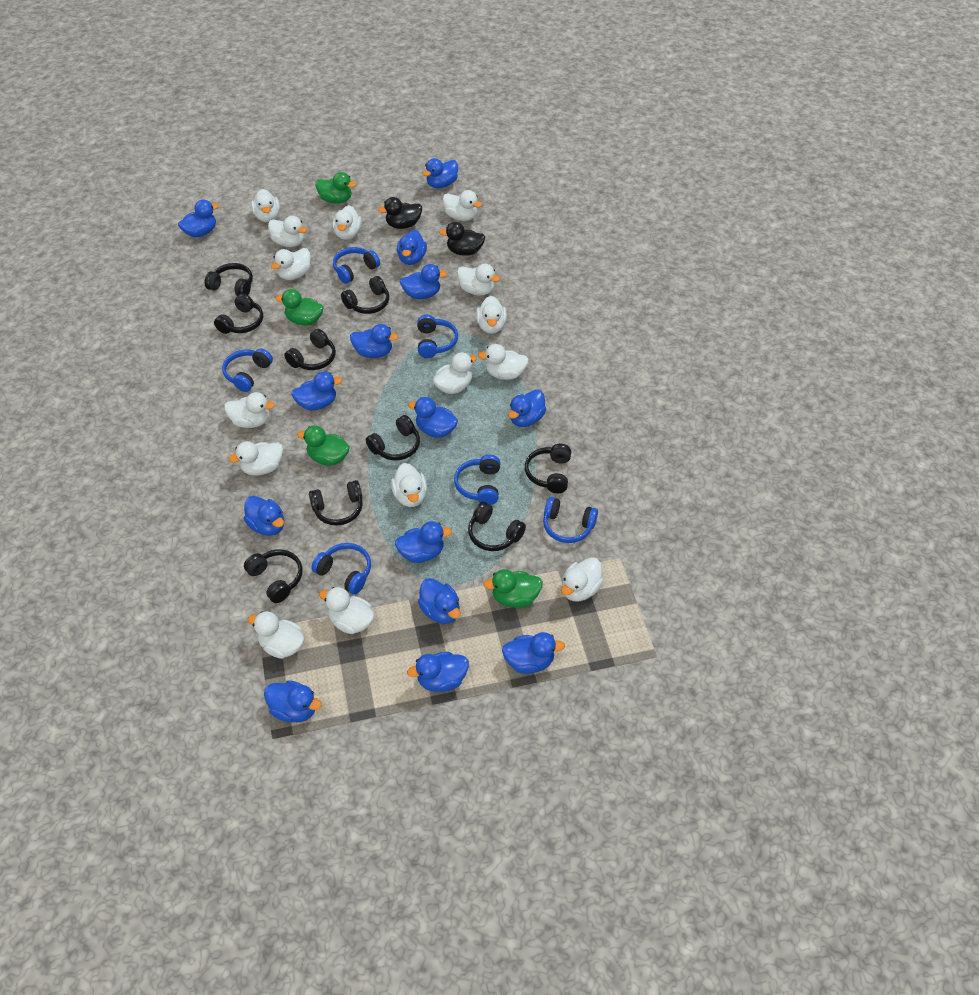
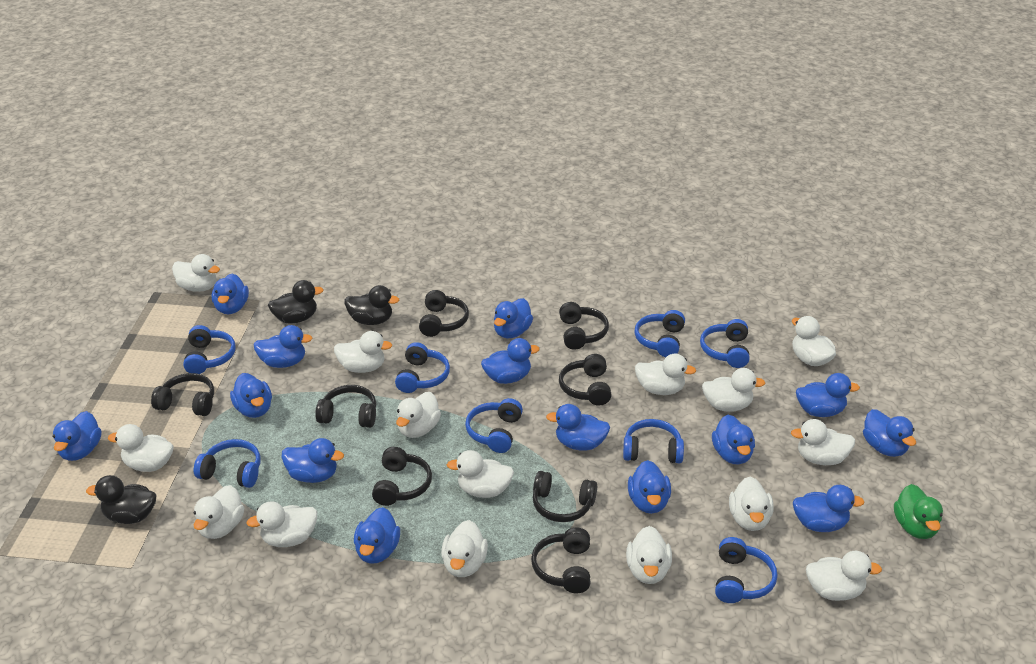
black duck: 2 -> 3
black headphones: 9 -> 8
blue headphones: 6 -> 8
green duck: 4 -> 1

